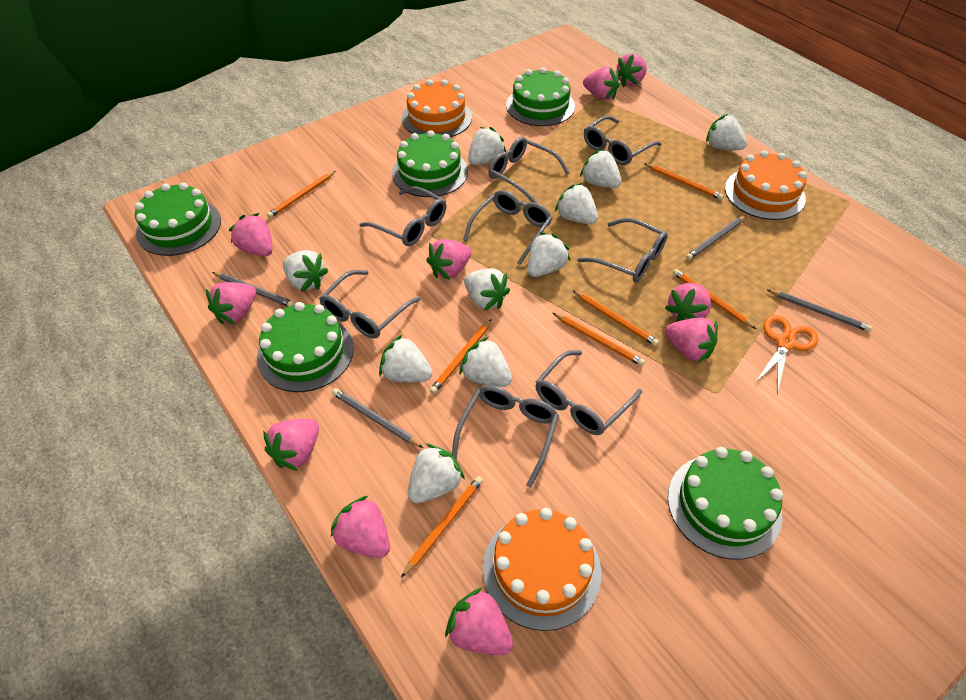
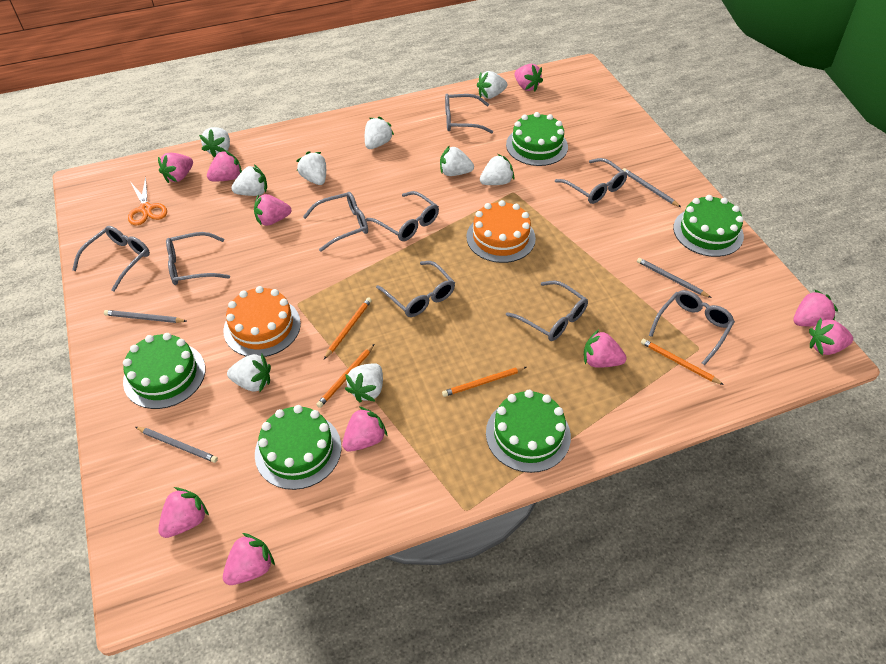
grey glasses: 8 -> 9
orange cake: 3 -> 2
orange pencil: 7 -> 4
white strawberry: 10 -> 9

